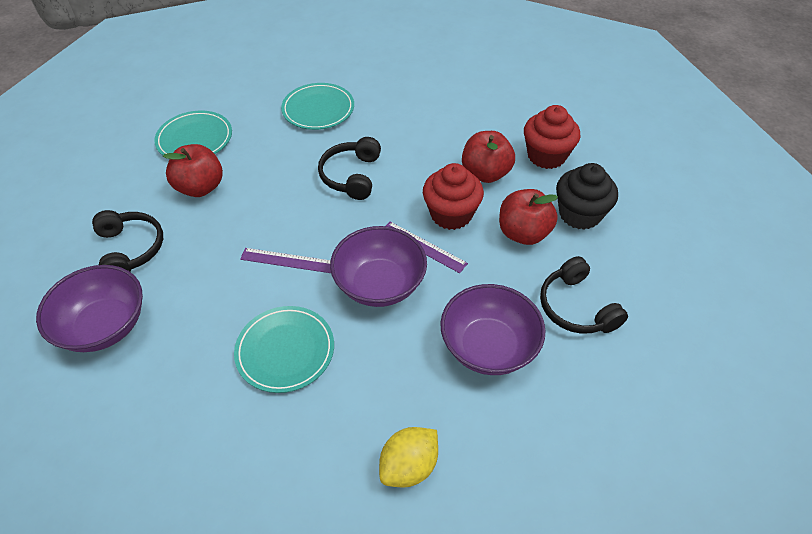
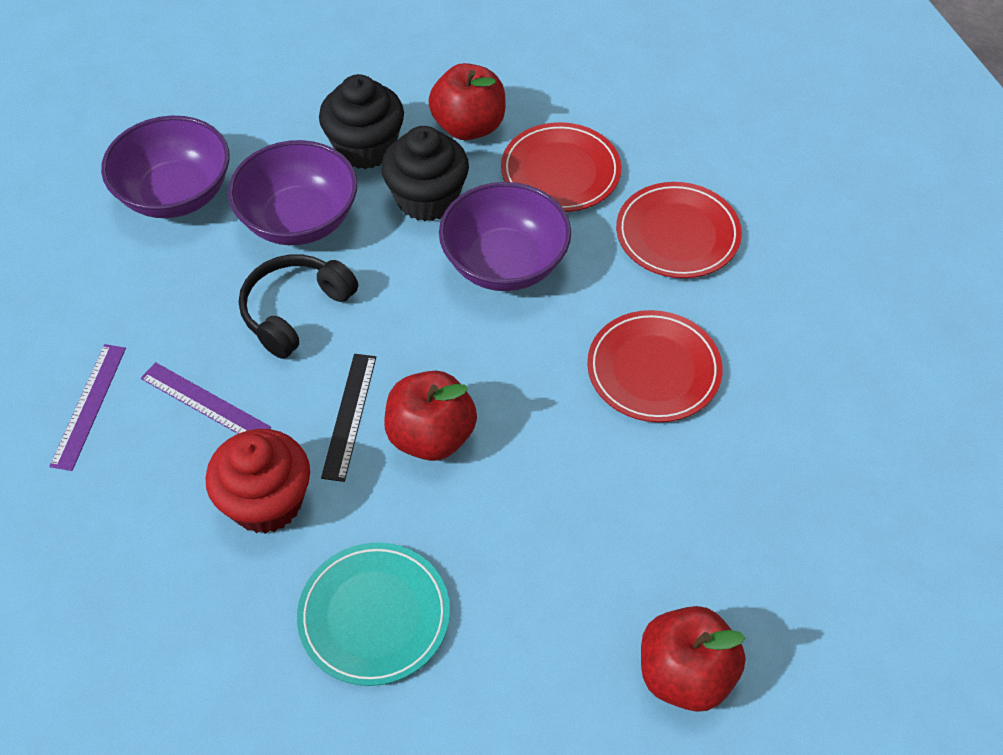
black cupcake: 1 -> 2
black headphones: 3 -> 1
black ruler: 0 -> 1
red cupcake: 2 -> 1
red plate: 0 -> 3
turquoise plate: 3 -> 1
yellow lemon: 1 -> 0

